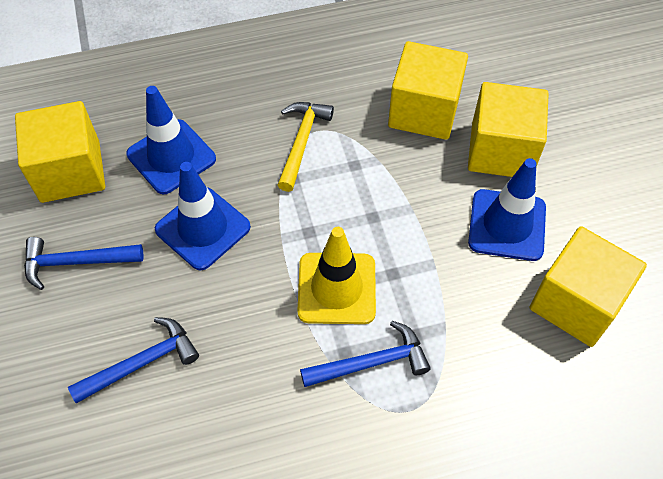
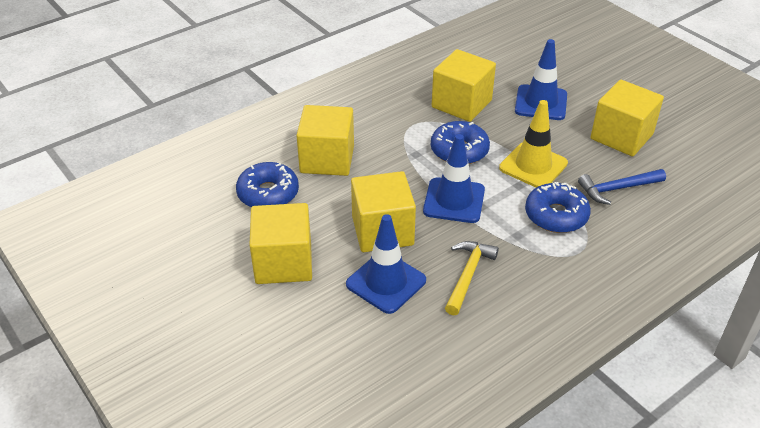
blue donut: 0 -> 3
blue hammer: 3 -> 1
yellow cube: 4 -> 5

